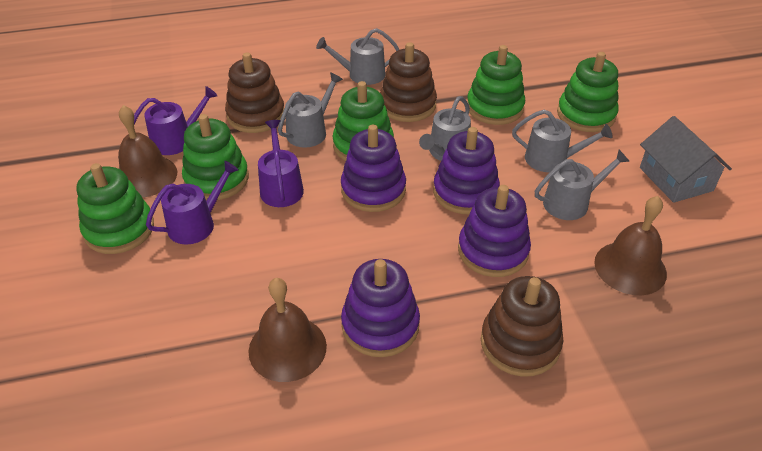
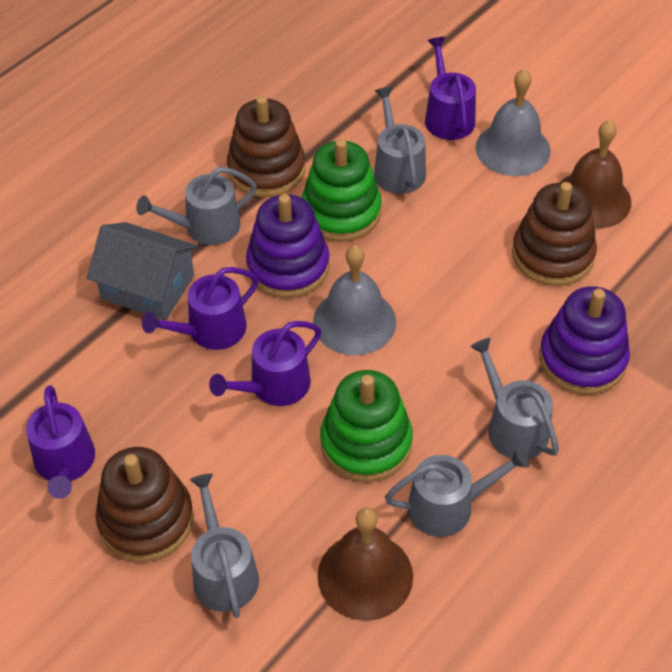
brown bell: 3 -> 2
green stacking toy: 5 -> 2
grey bell: 0 -> 2
purple stacking toy: 4 -> 2
purple watering can: 3 -> 4

